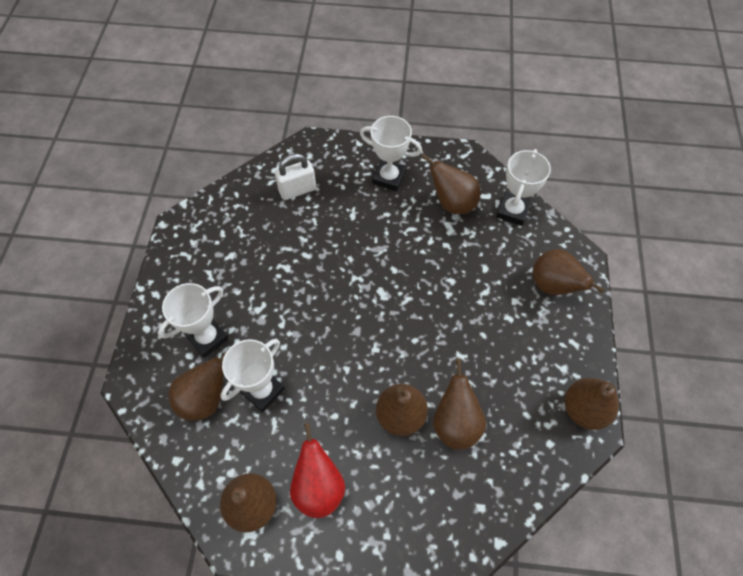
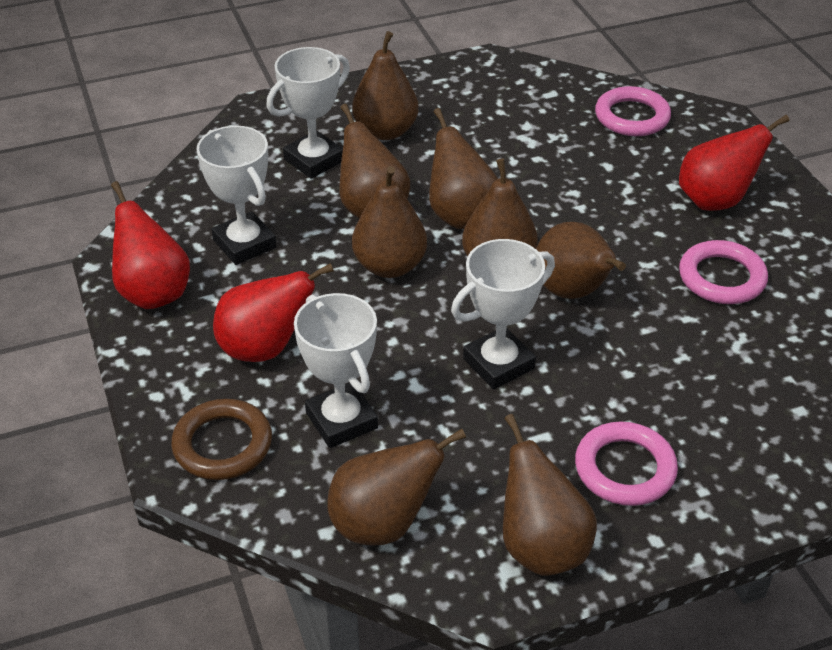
brown pear: 7 -> 8
brown ring: 0 -> 1
pink ring: 0 -> 3
red pear: 1 -> 3
white padlock: 1 -> 0

